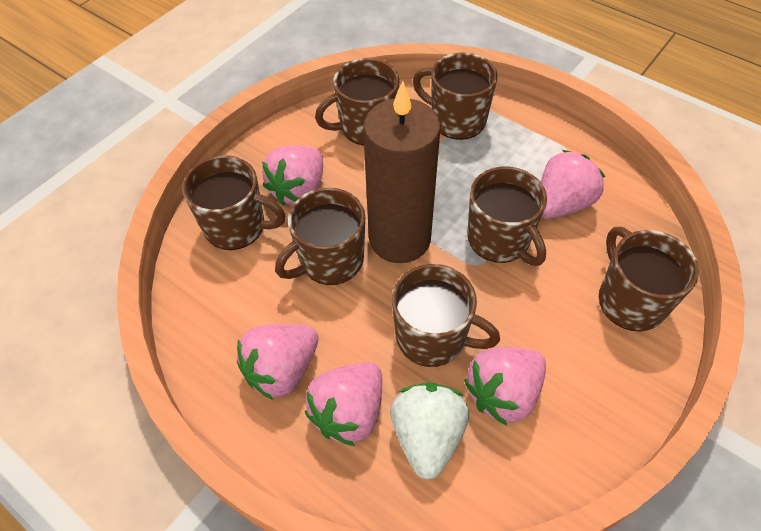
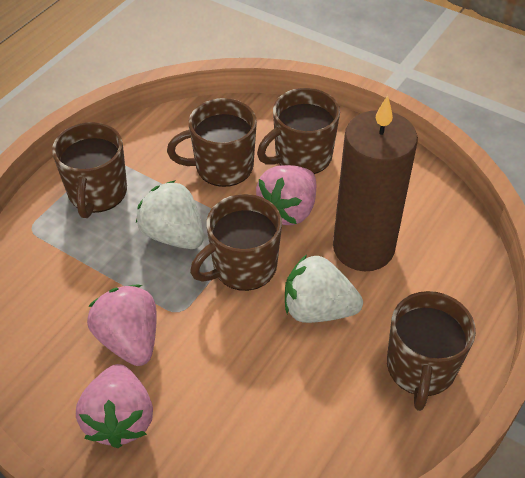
brown mug: 7 -> 5
pink strawberry: 5 -> 3
white strawberry: 1 -> 2

